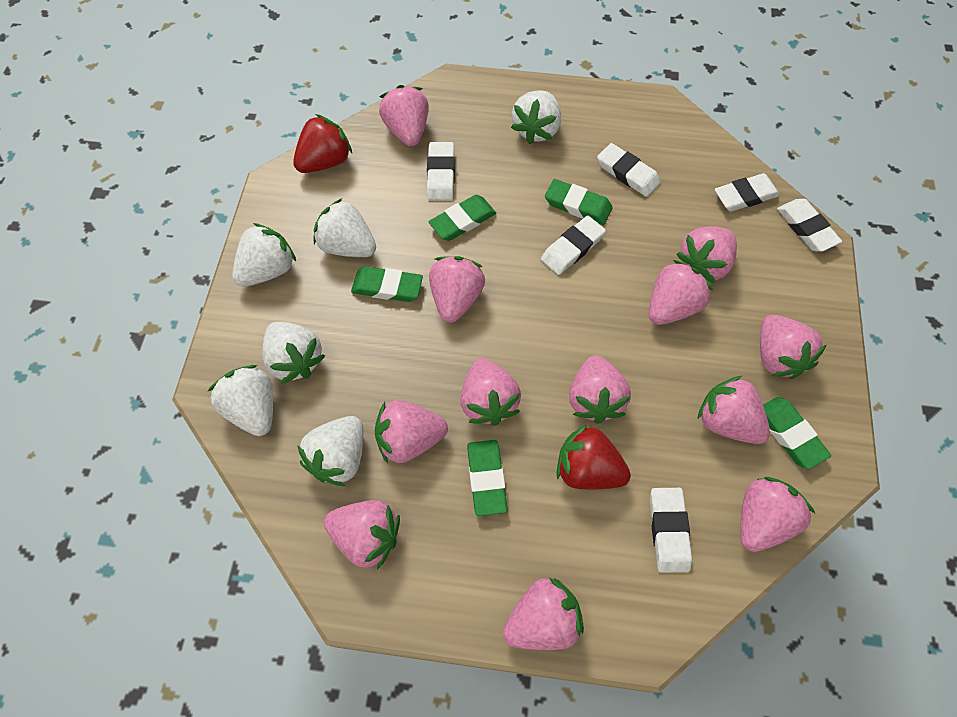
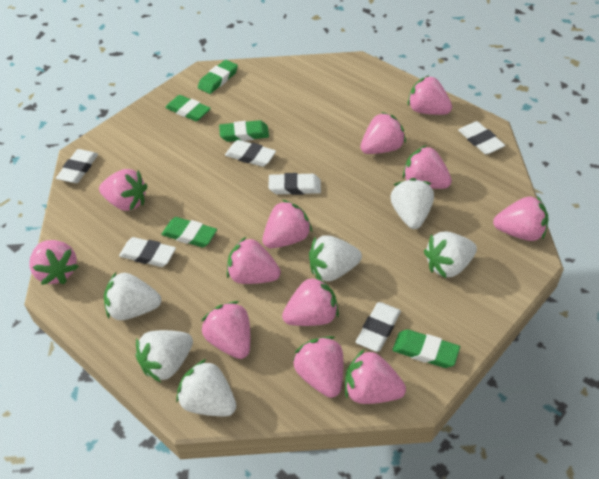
red strawberry: 2 -> 0

